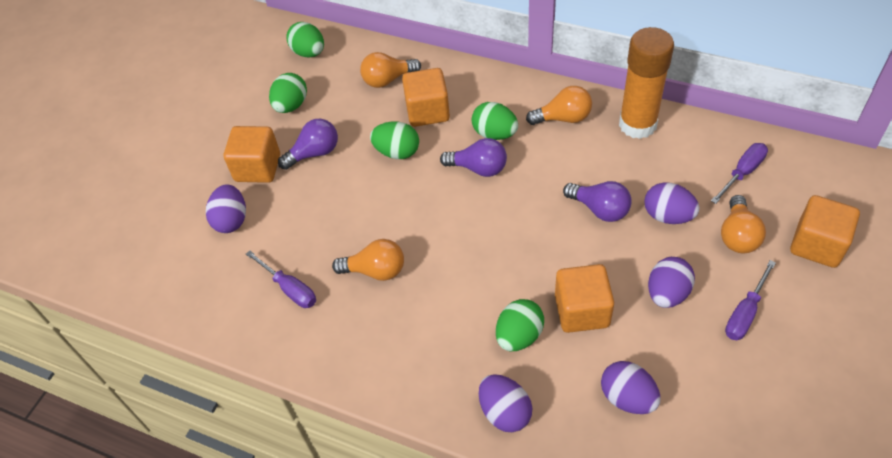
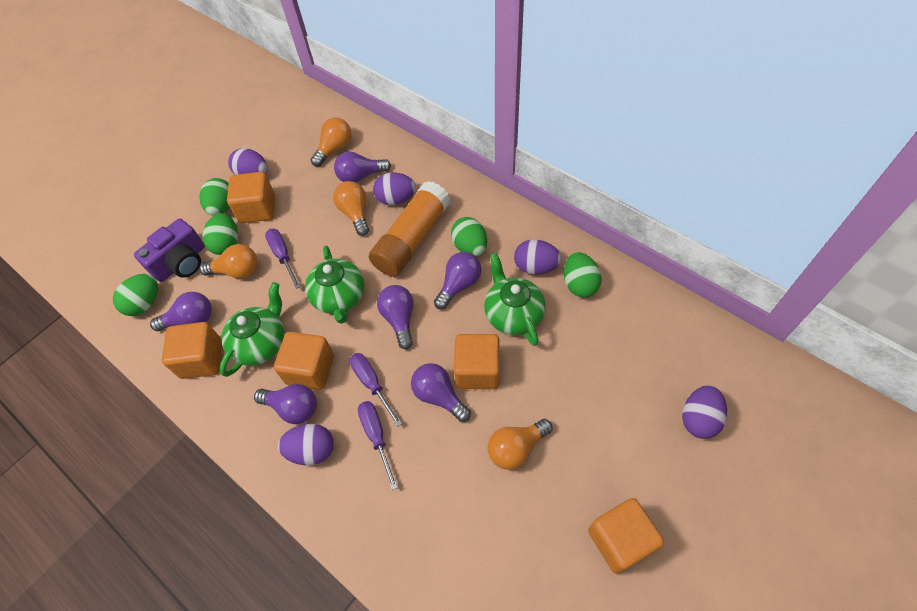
green teapot: 0 -> 3
orange cube: 4 -> 5
purple camera: 0 -> 1
purple light bulb: 3 -> 6

